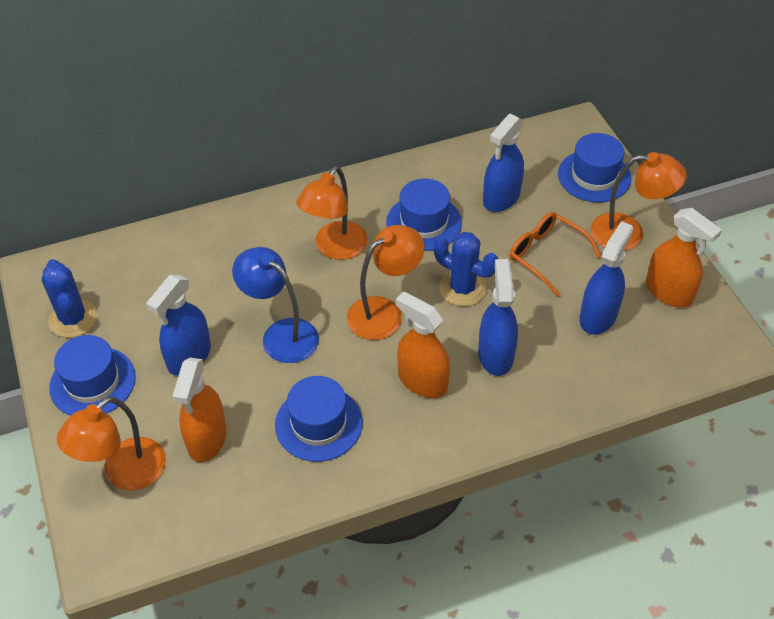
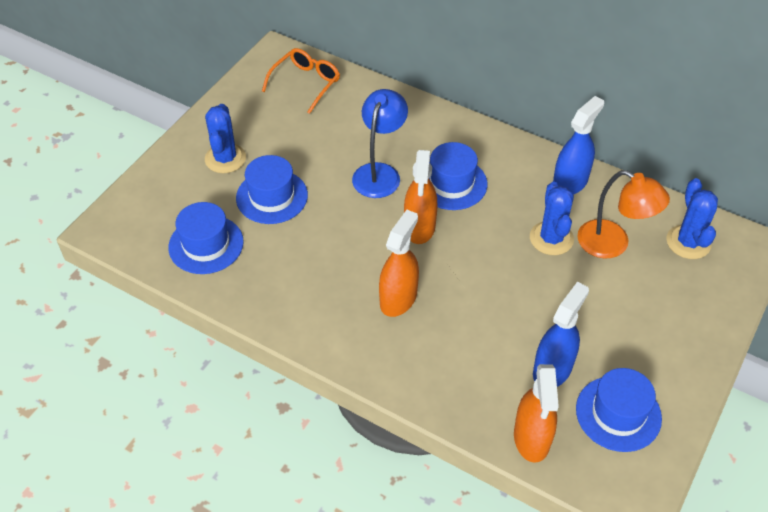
blue cactus: 2 -> 3
blue spray bottle: 4 -> 2
orange lamp: 4 -> 1

